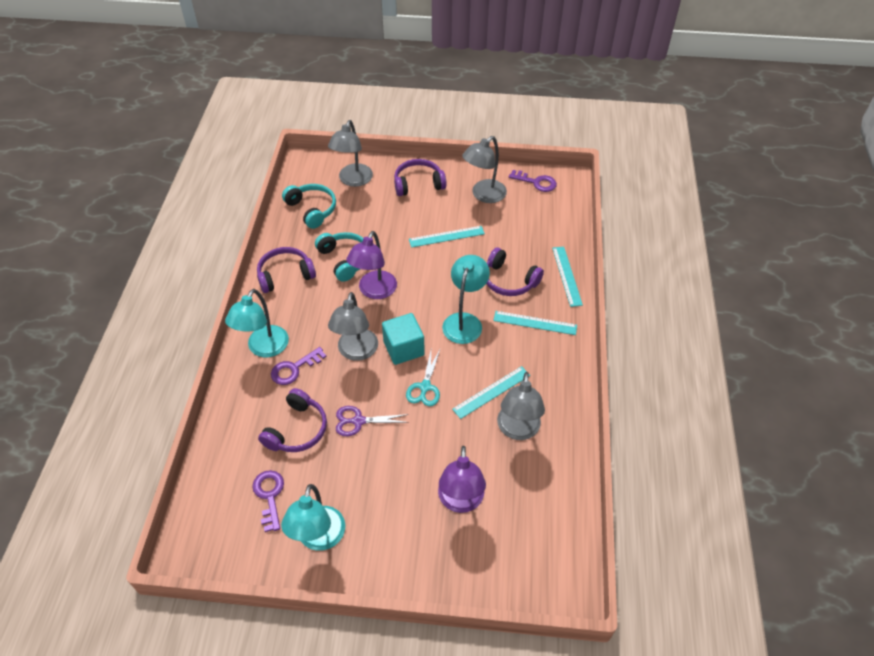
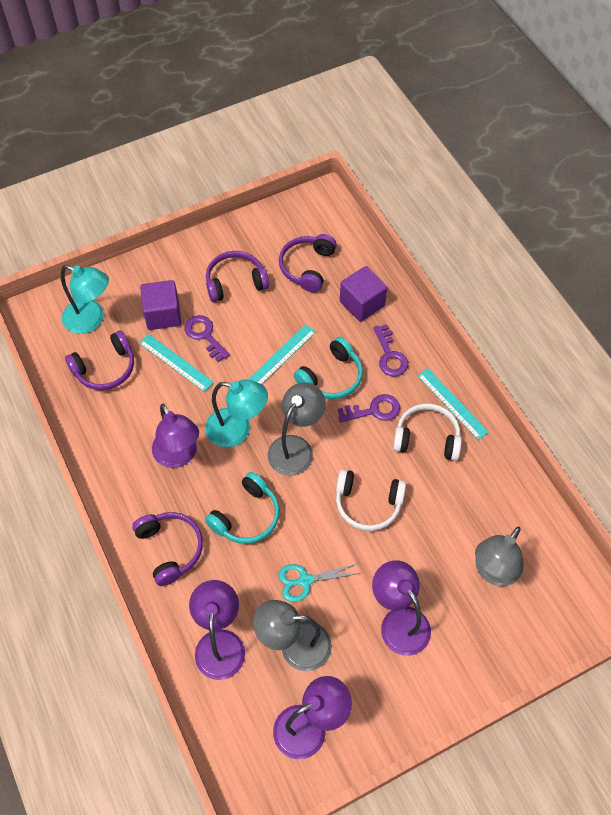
grey lamp: 4 -> 3
purple cube: 0 -> 2
purple lamp: 2 -> 4
purple scissors: 1 -> 0
turquoise cube: 1 -> 0
turquoise lamp: 3 -> 2
turquoise ruler: 4 -> 3
white headphones: 0 -> 2

